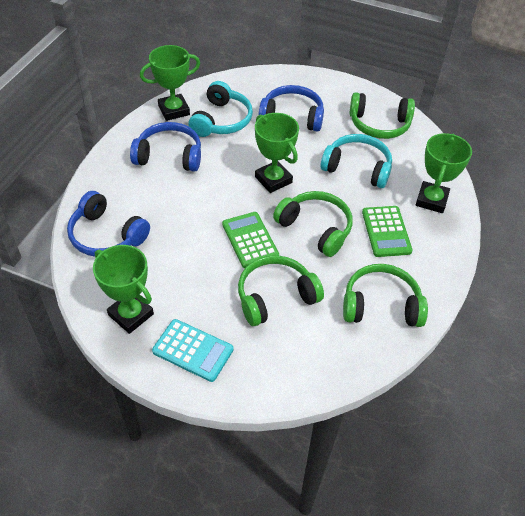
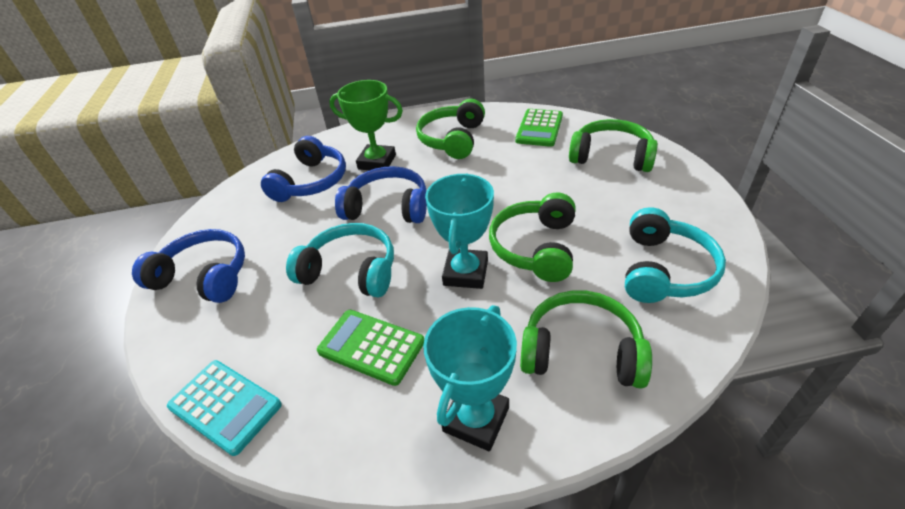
green trophy: 4 -> 1
turquoise trophy: 0 -> 2

